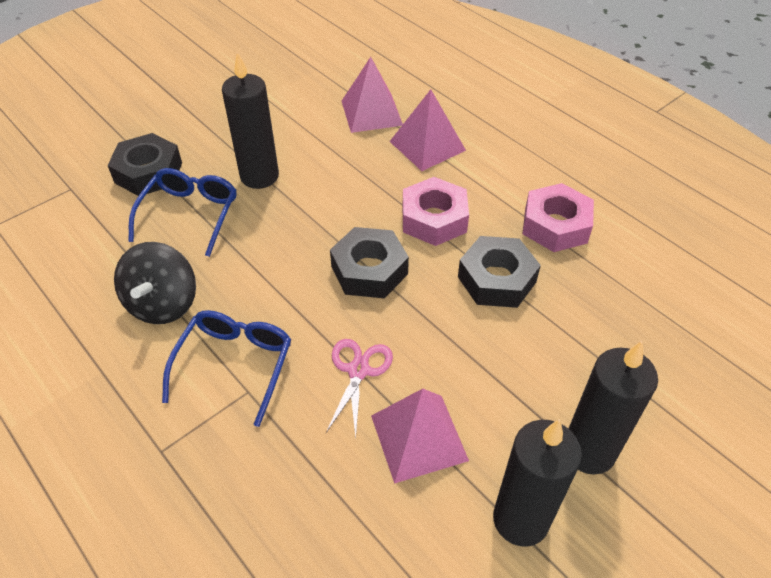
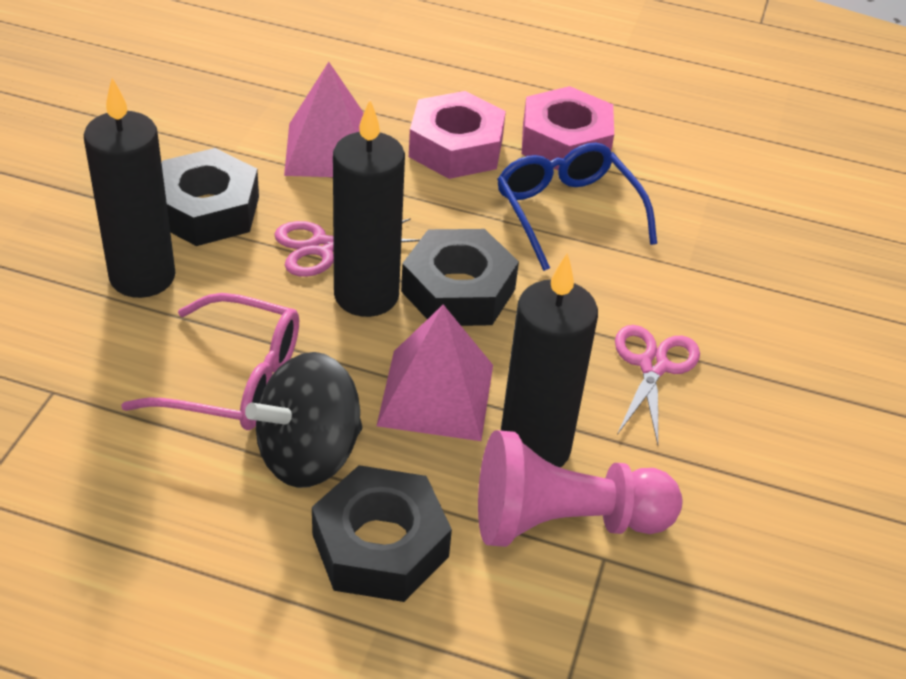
blue glasses: 2 -> 1
pink glasses: 0 -> 1
pink pawn: 0 -> 1
pink pyramid: 3 -> 2
pink scissors: 1 -> 2

